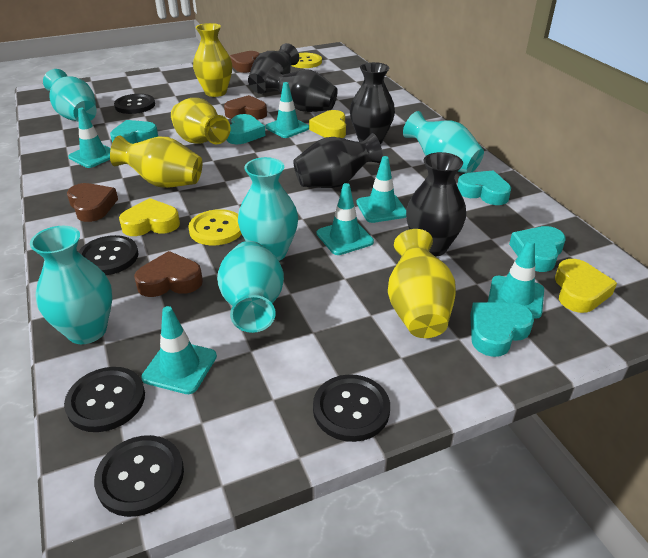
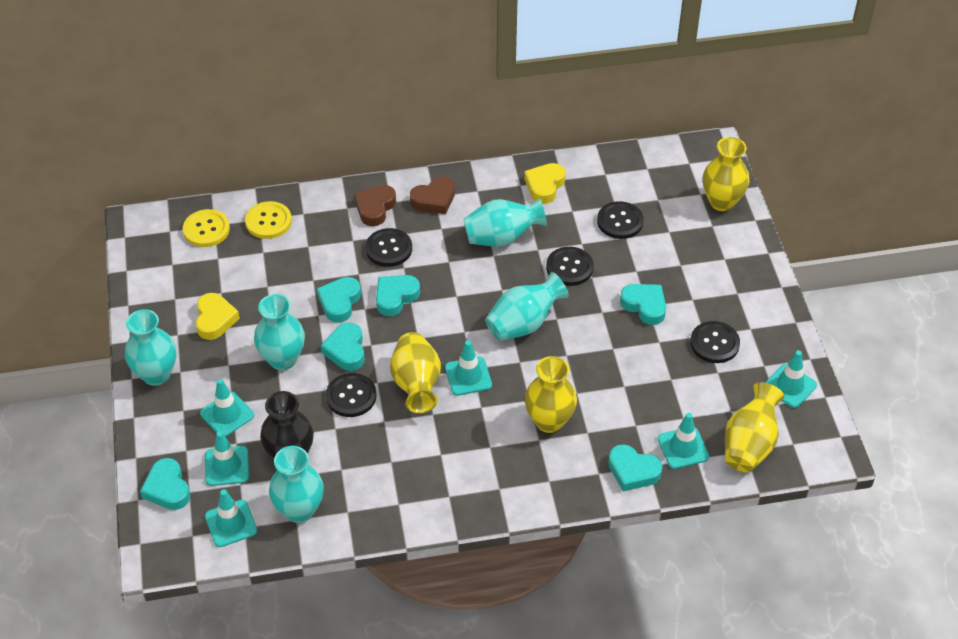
black vase: 5 -> 1
brown heart: 4 -> 2
turquoise heart: 5 -> 6
yellow heart: 3 -> 2

